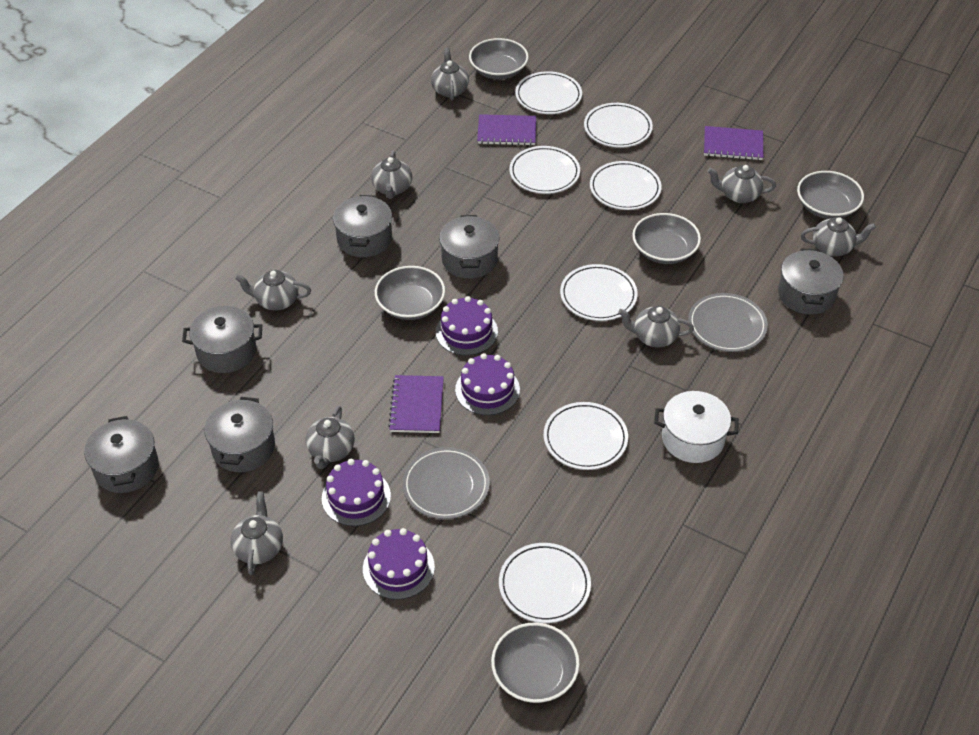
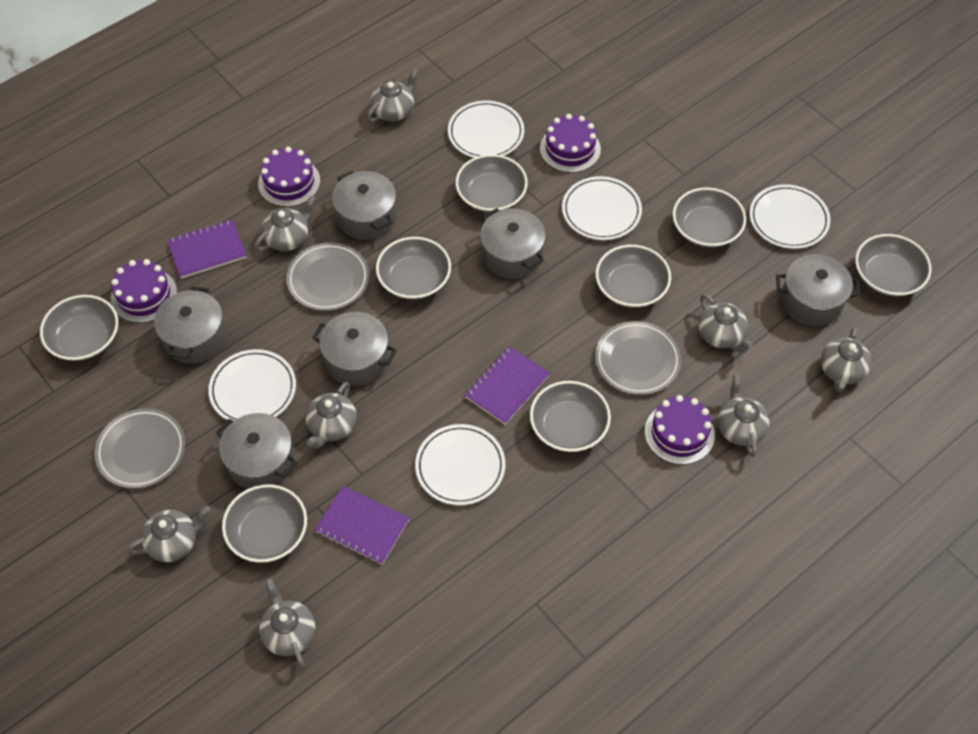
grey bowl: 5 -> 8
grey plate: 2 -> 3
white plate: 7 -> 5
white pot: 1 -> 0

